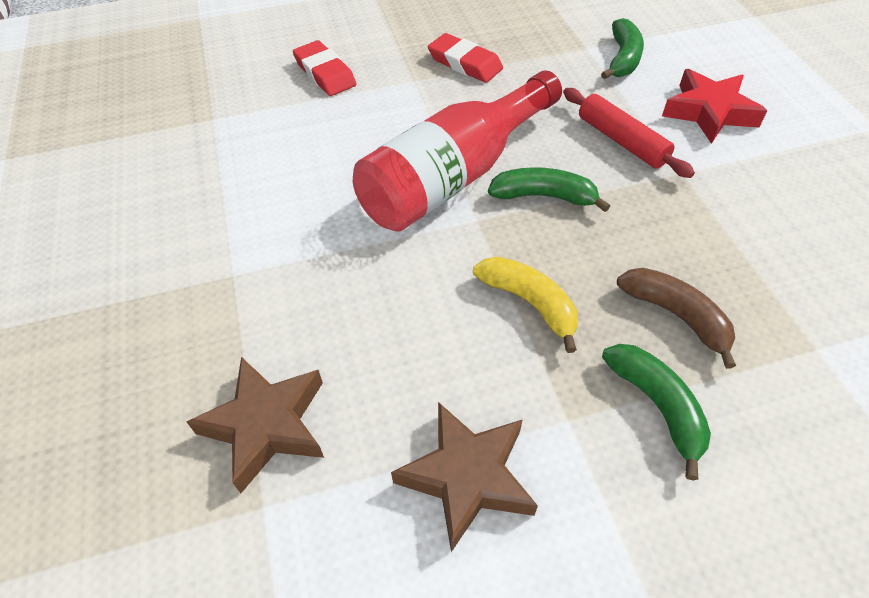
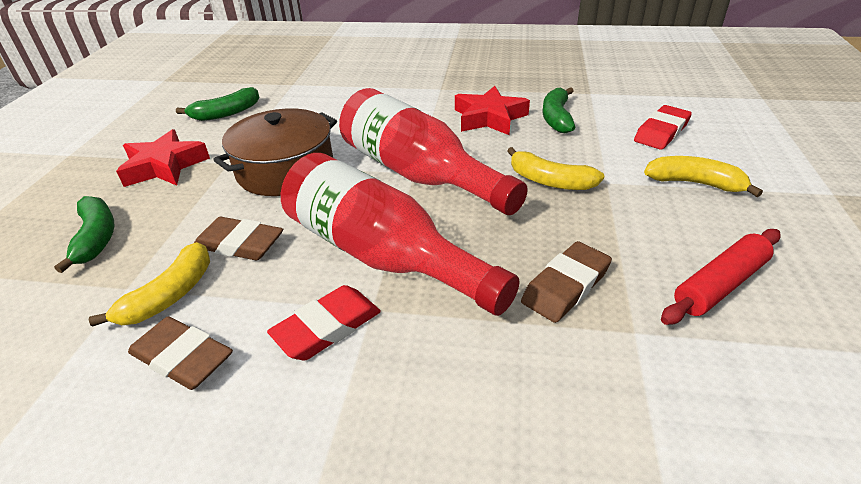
brown banana: 1 -> 0
brown eraser: 0 -> 3
brown pot: 0 -> 1
brown star: 2 -> 0
red bottle: 1 -> 2
red star: 1 -> 2
yellow banana: 1 -> 3

